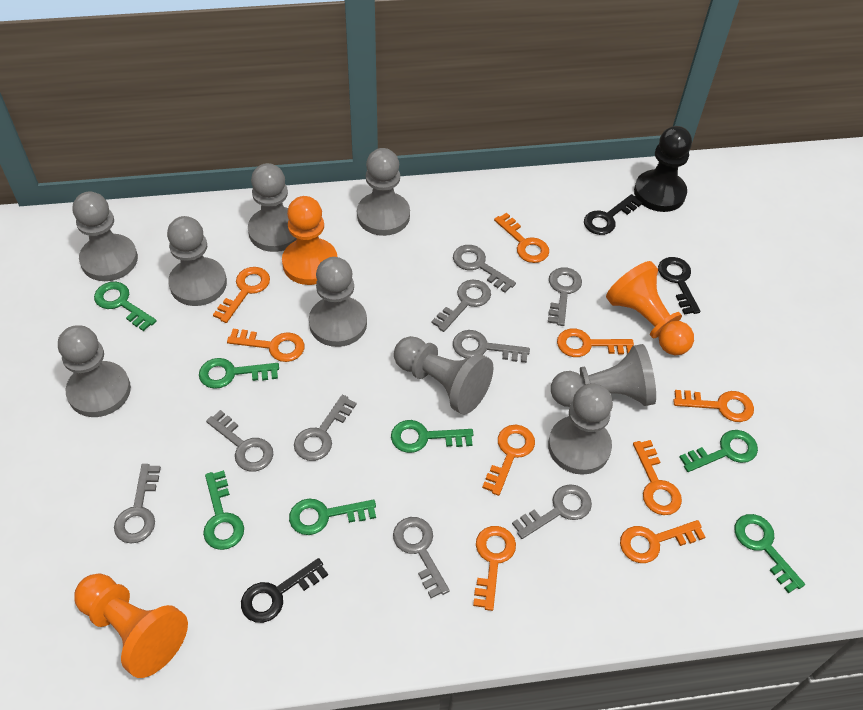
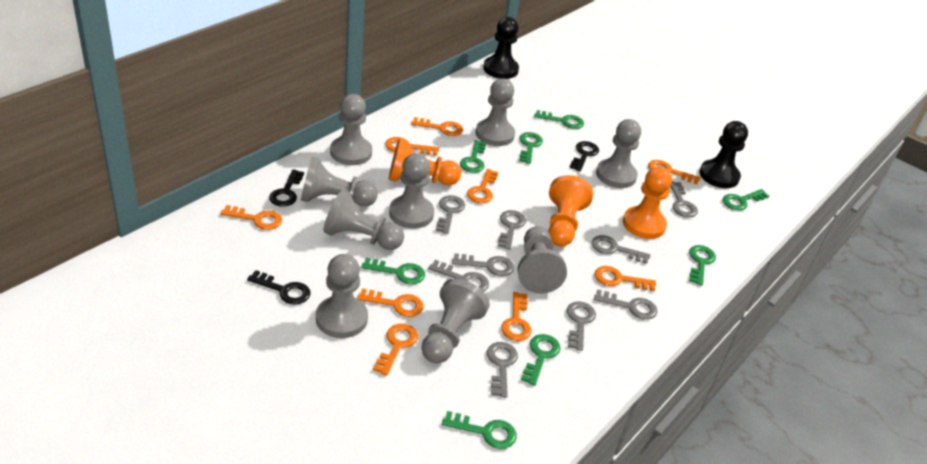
black pawn: 1 -> 2
green key: 7 -> 8

